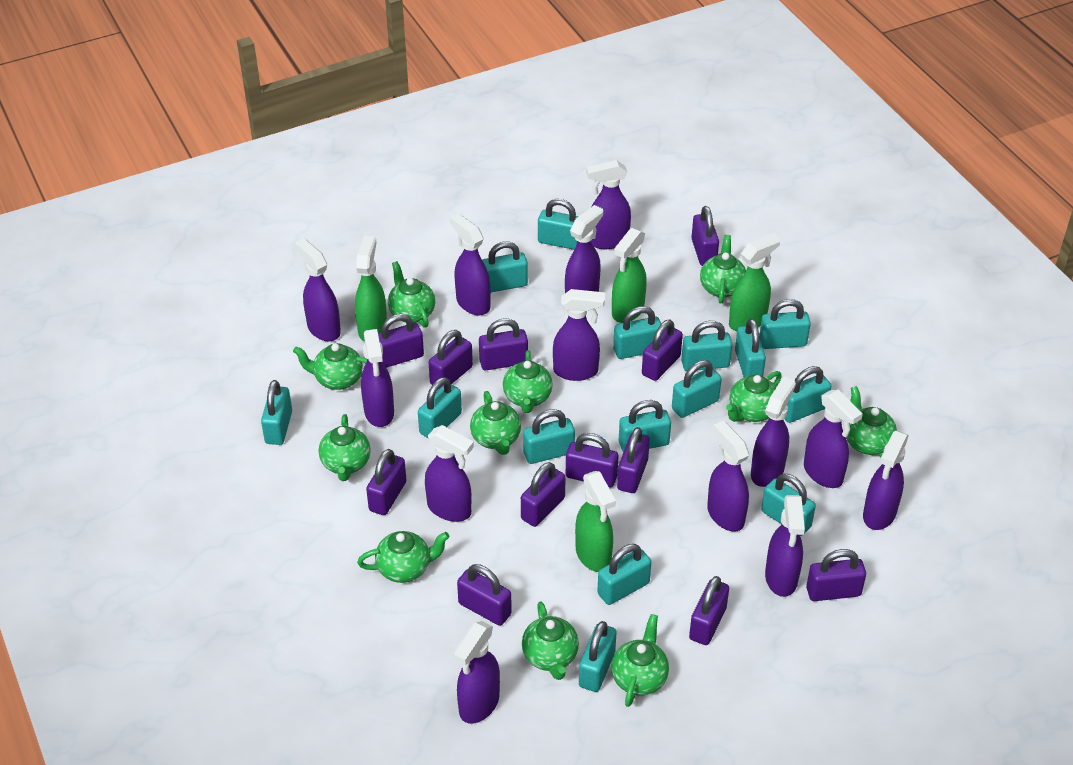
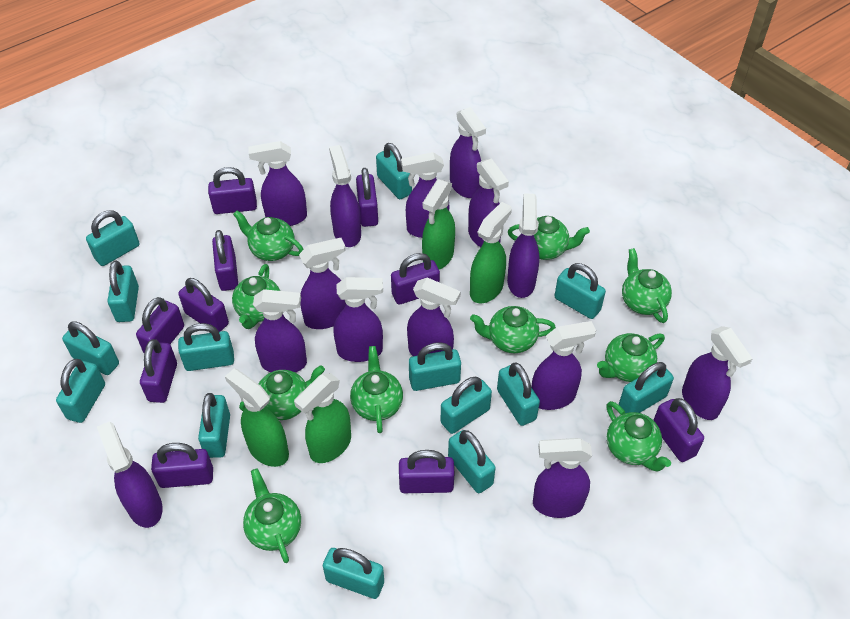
green teapot: 11 -> 10
purple padlock: 12 -> 10
purple spray bottle: 13 -> 14
turquoise padlock: 15 -> 14

